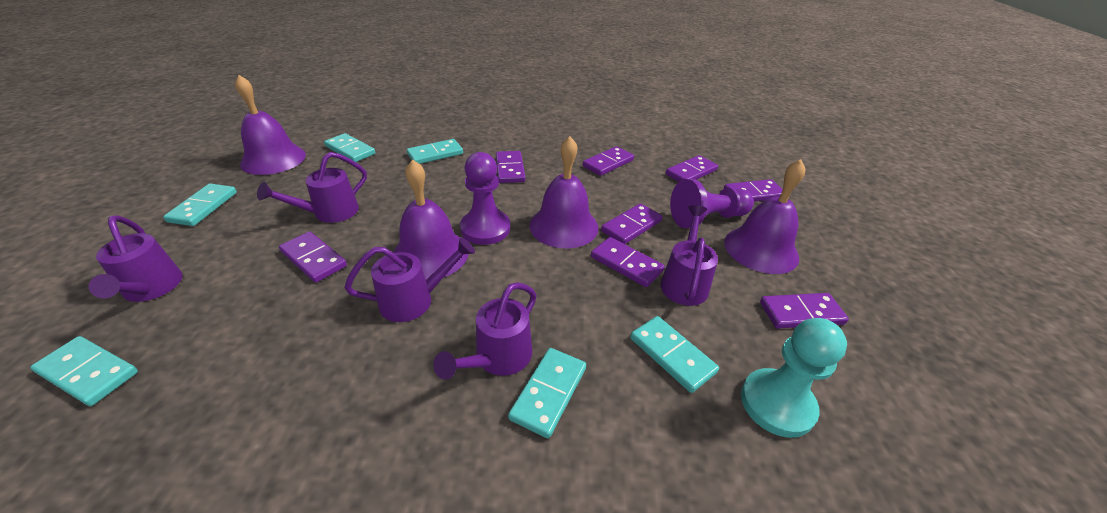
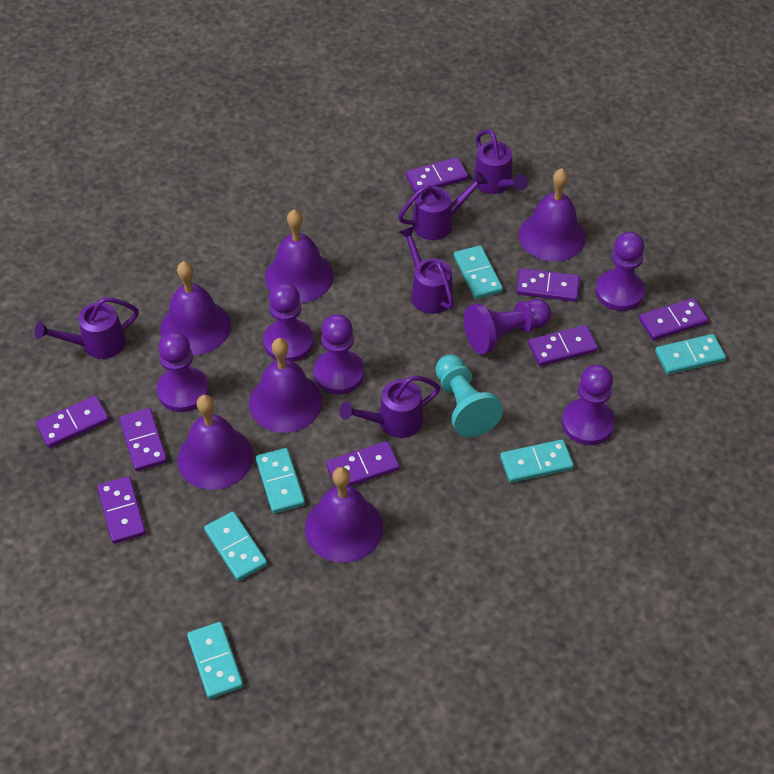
purple bell: 4 -> 6
purple pawn: 2 -> 6

